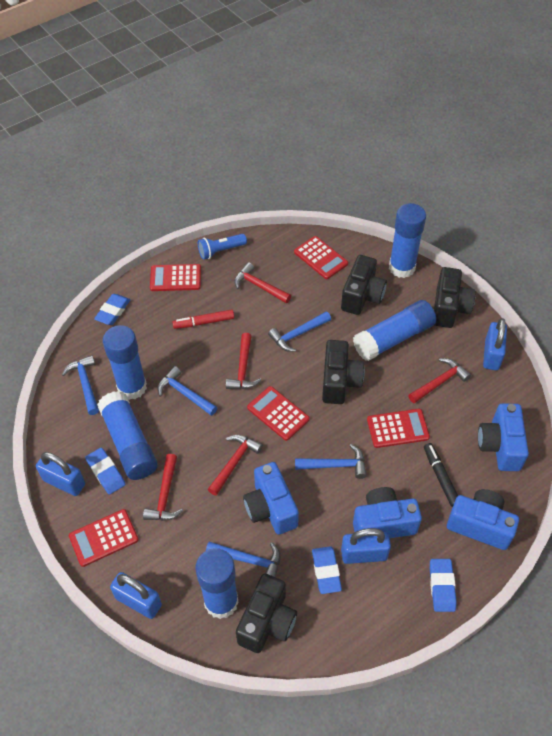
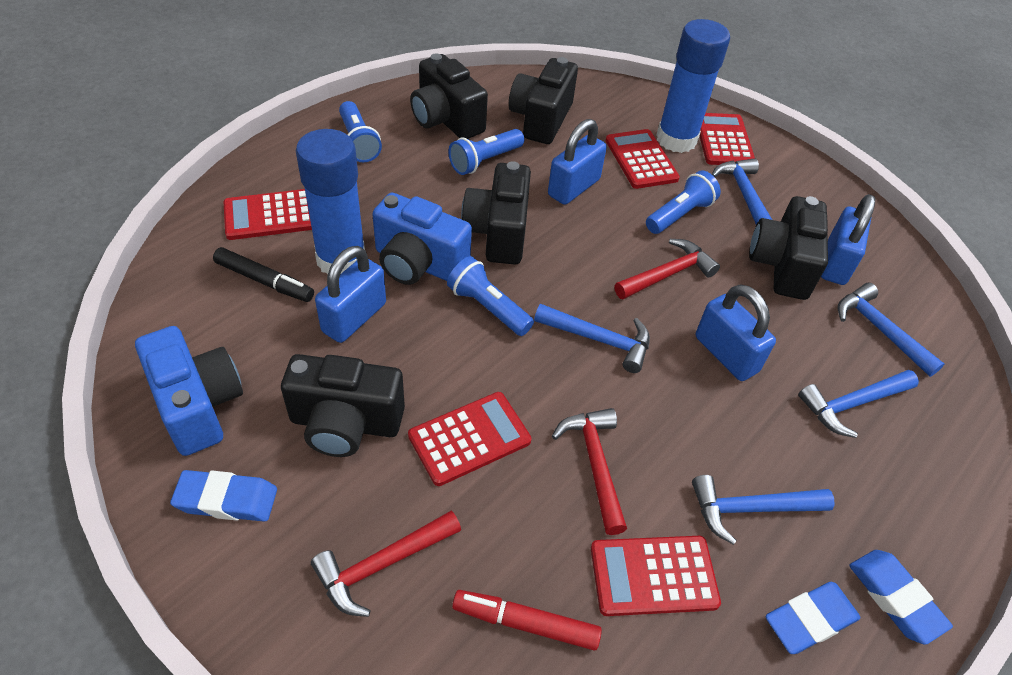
black camera: 4 -> 5
blue camera: 4 -> 2
blue eraser: 4 -> 3
blue flashlight: 1 -> 4
blue glue stick: 5 -> 2
red hammer: 5 -> 3

